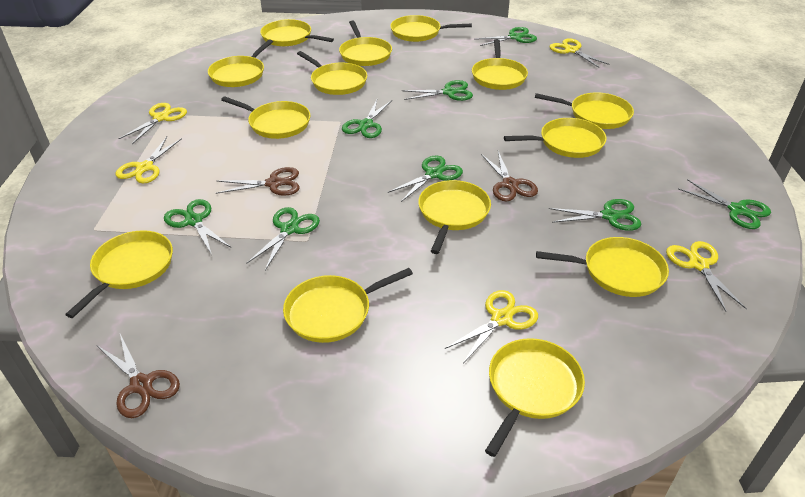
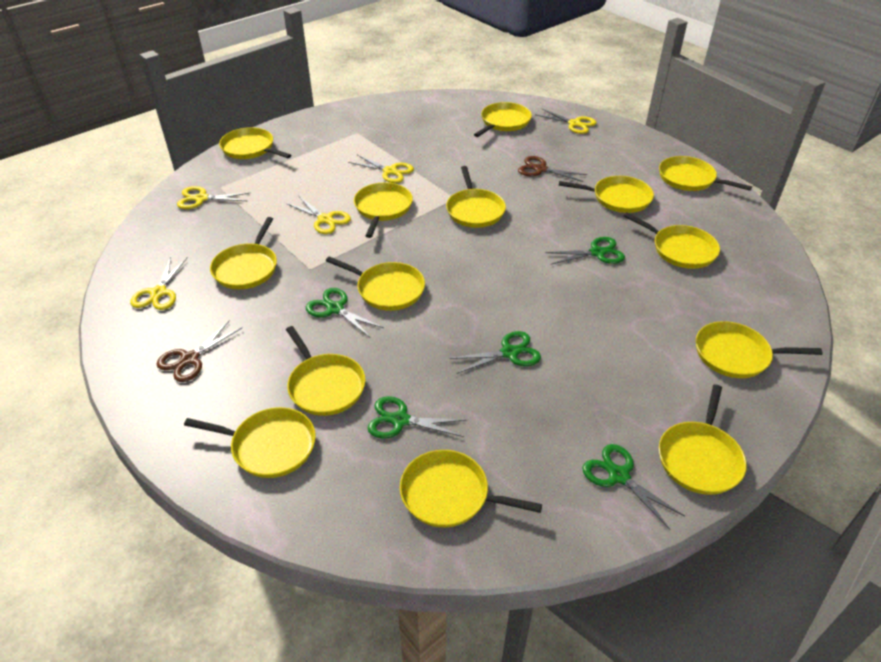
brown scissors: 3 -> 2
green scissors: 8 -> 5

